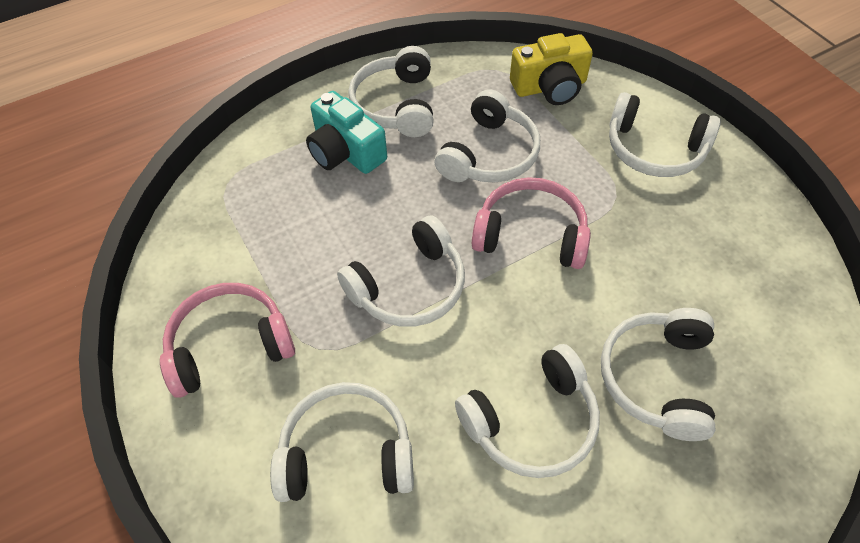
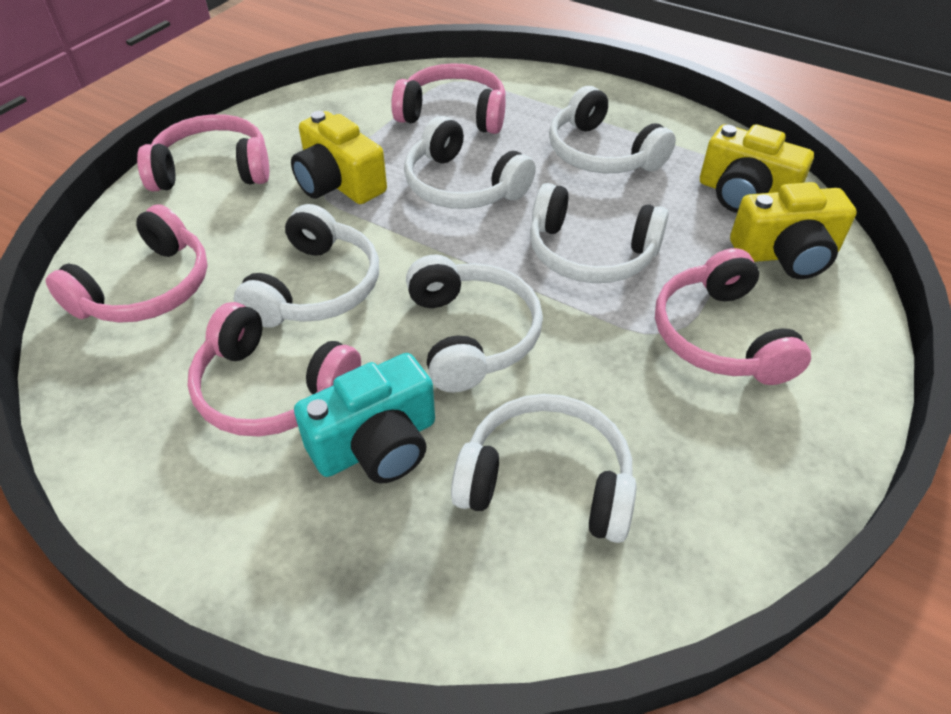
pink headphones: 2 -> 5
white headphones: 7 -> 6
yellow camera: 1 -> 3

